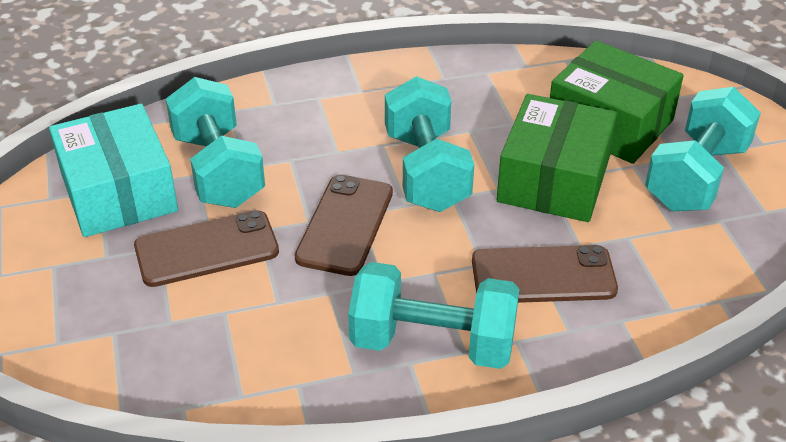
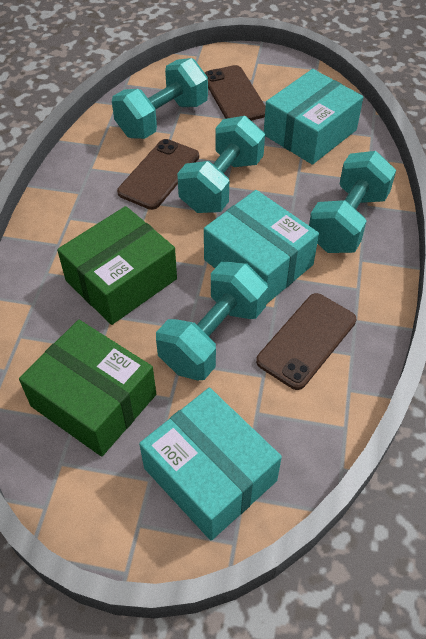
turquoise box: 1 -> 3

